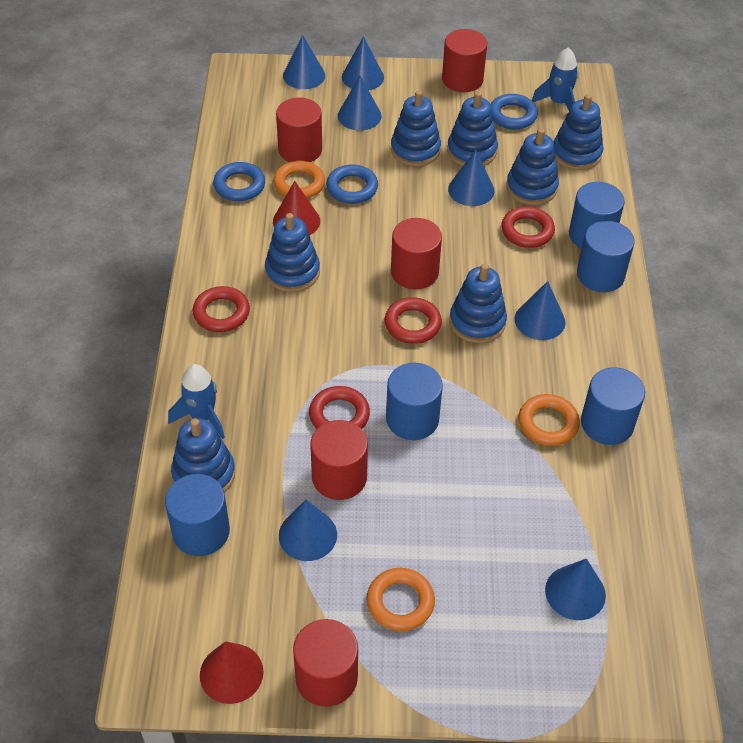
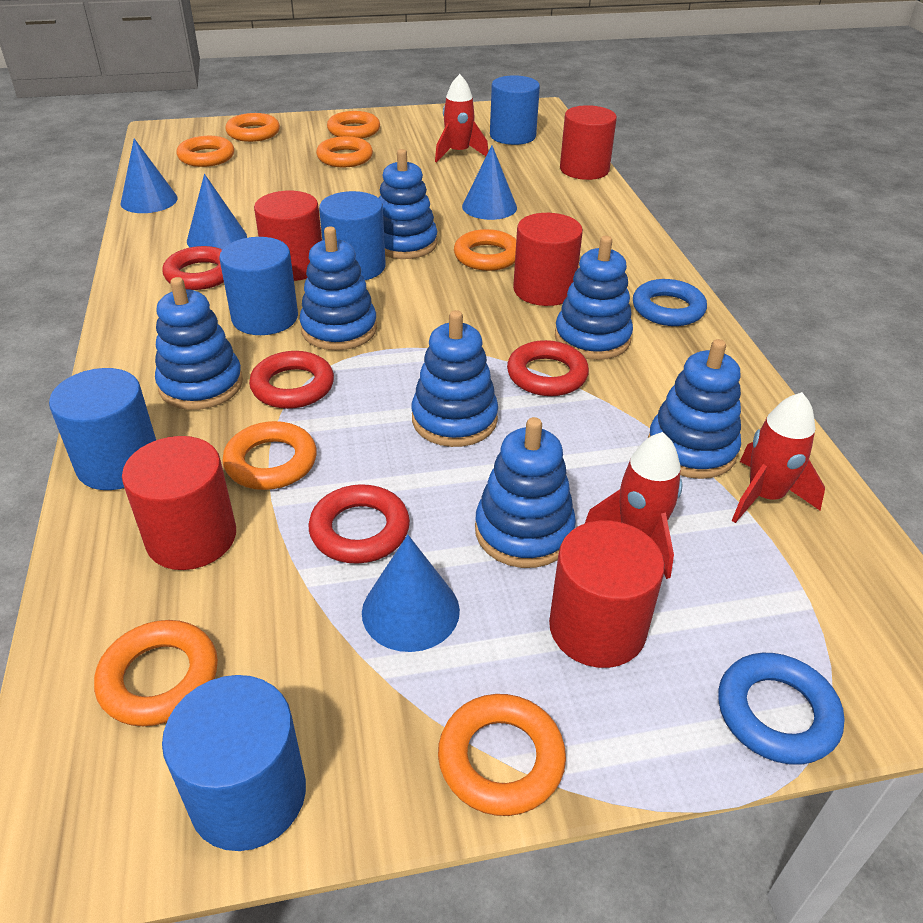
blue cone: 7 -> 4
blue ring: 3 -> 2
blue rocket: 2 -> 0
orange ring: 3 -> 8
red cone: 2 -> 0
red rocket: 0 -> 3

